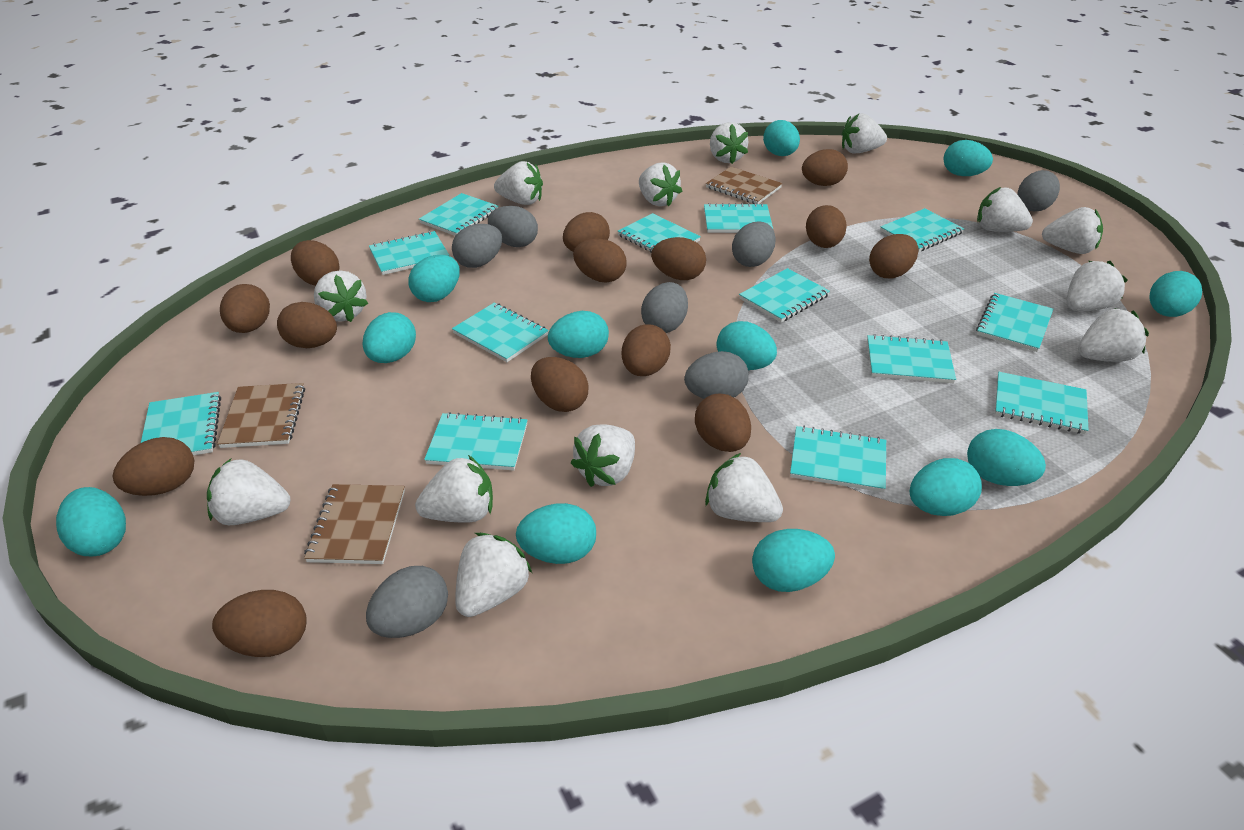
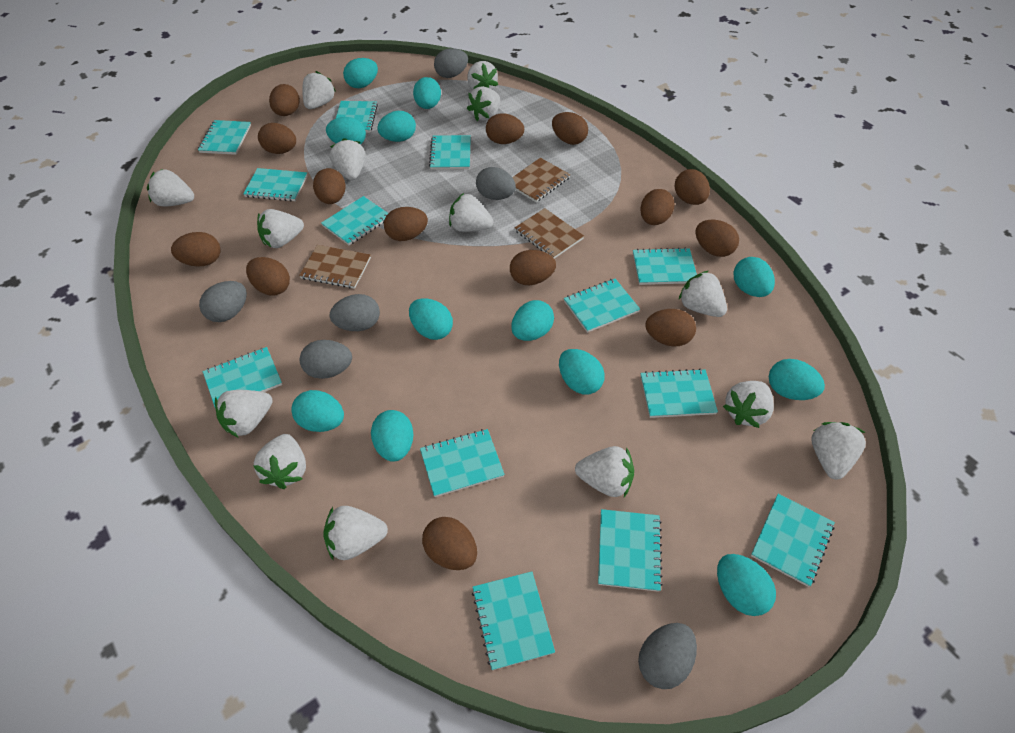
grey egg: 7 -> 6

